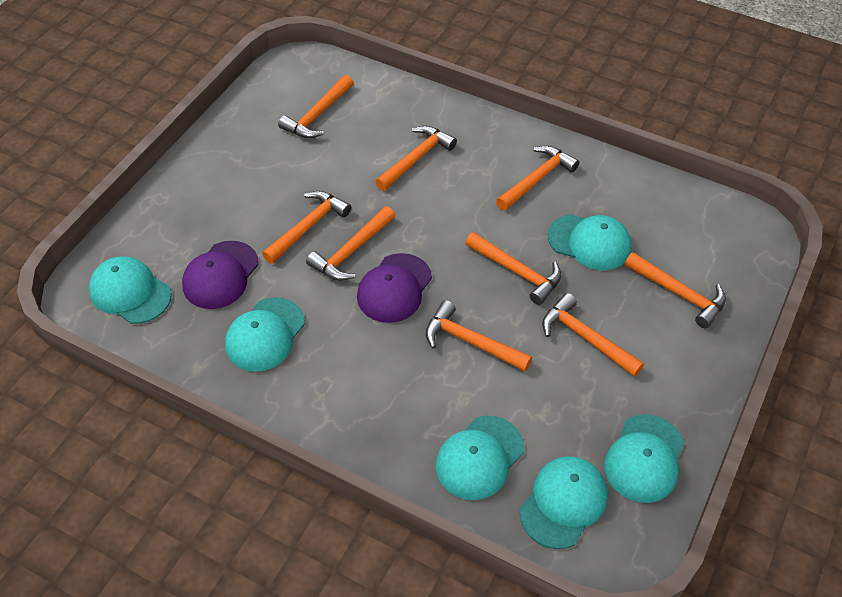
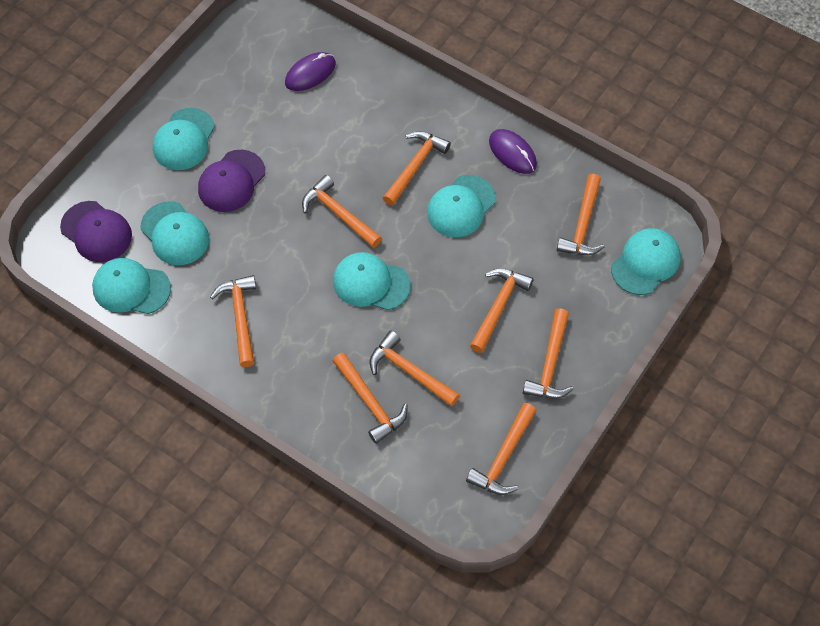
purple mouse: 0 -> 2

